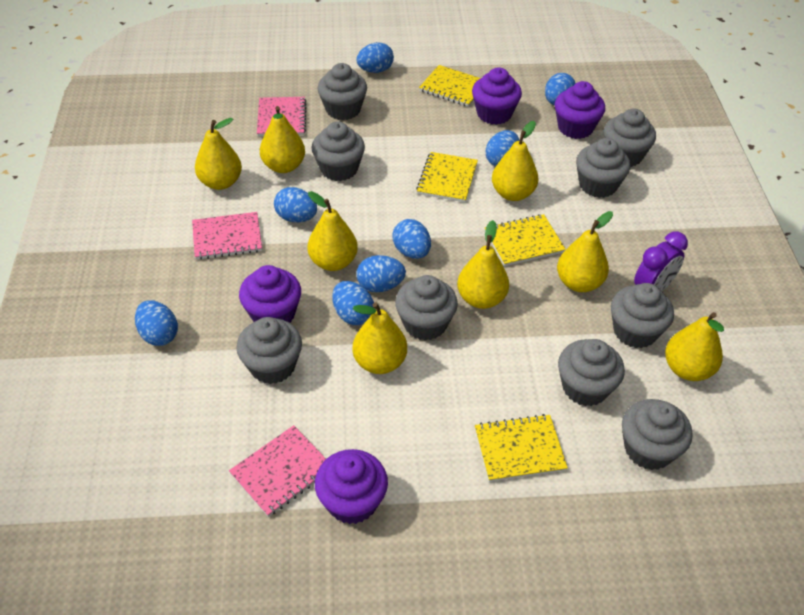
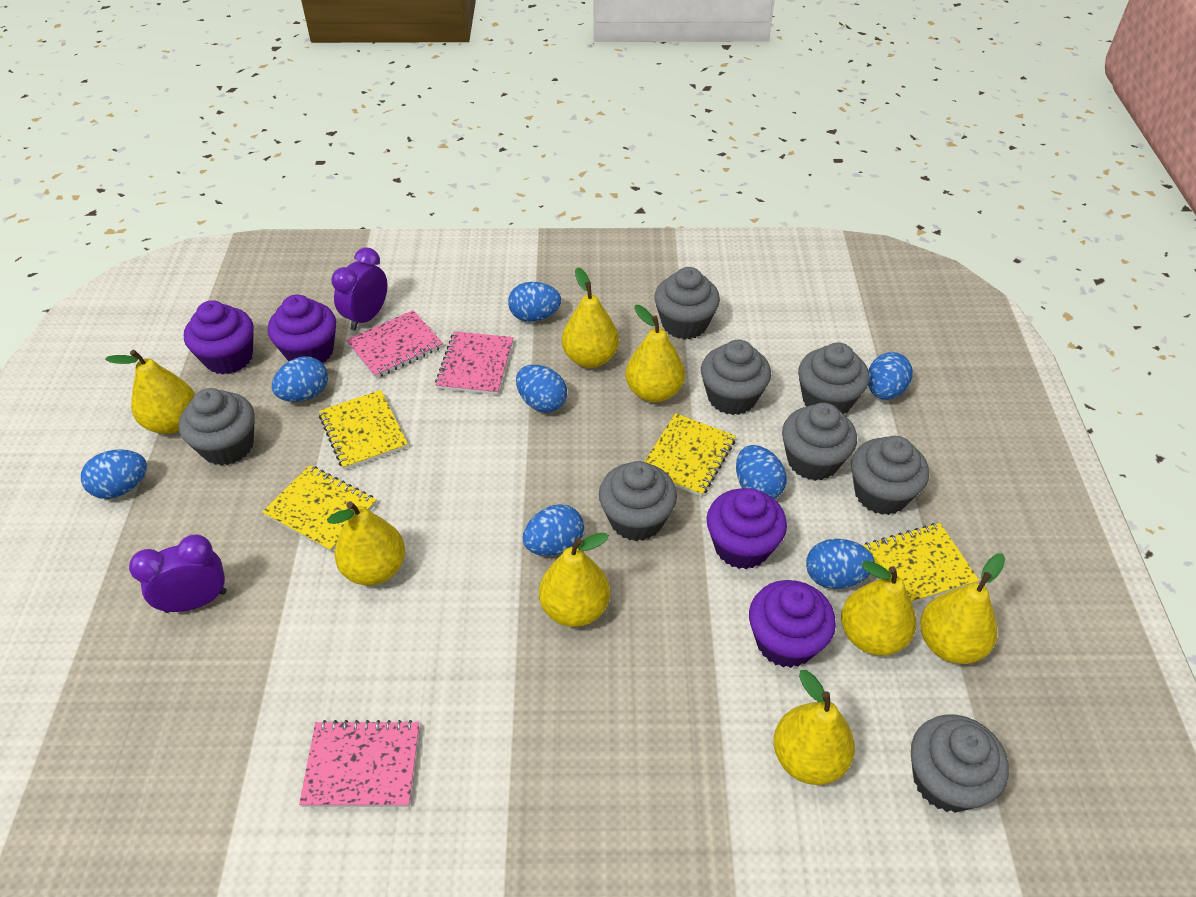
grey cupcake: 9 -> 8
purple clock: 1 -> 2

